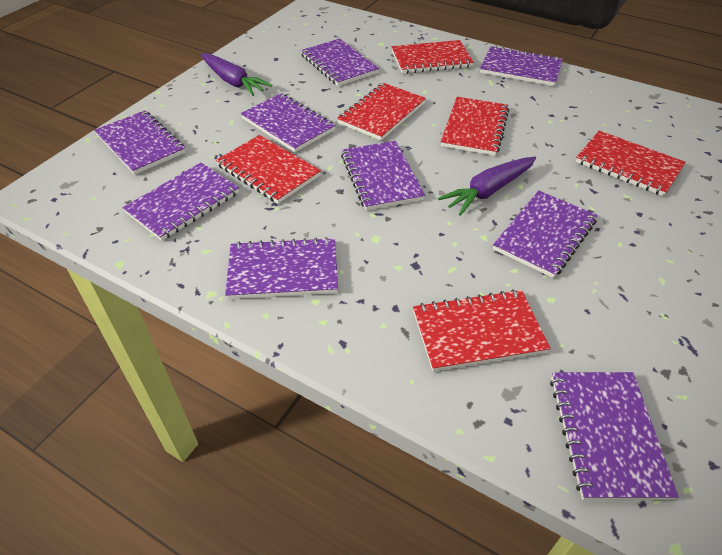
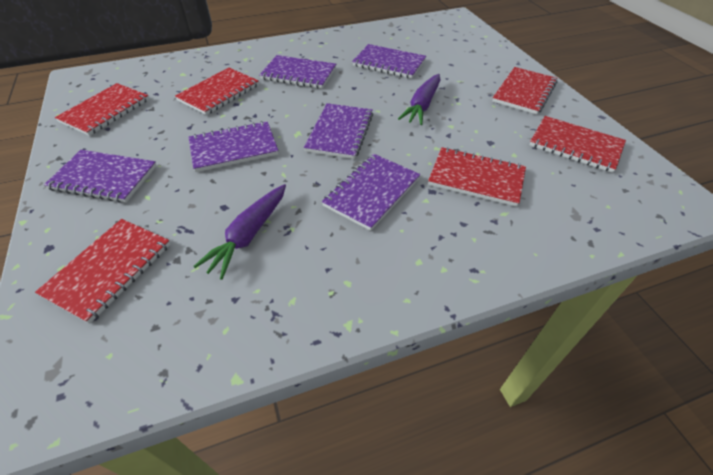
purple notebook: 9 -> 6

